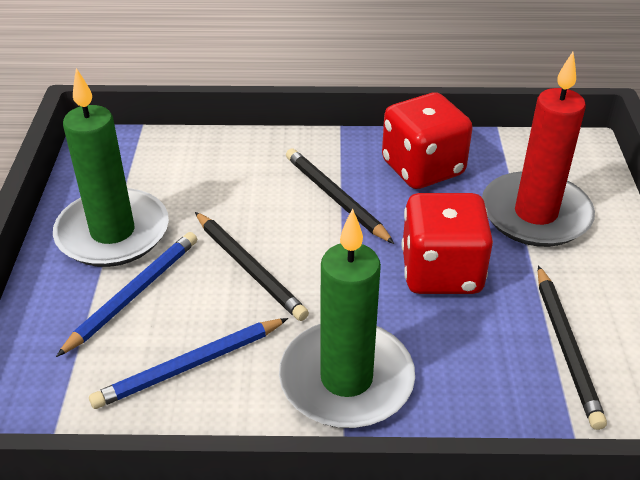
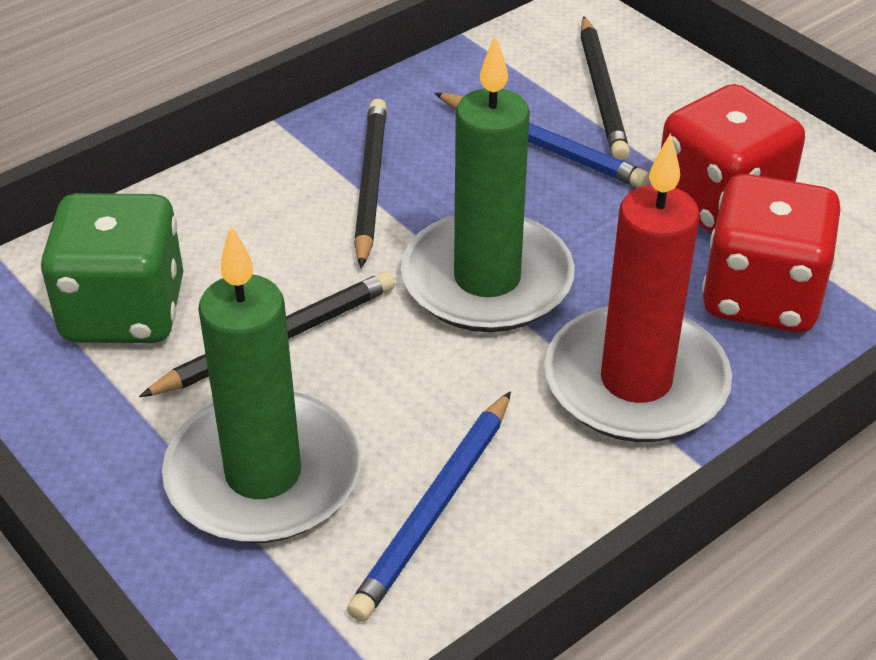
green dice: 0 -> 1

